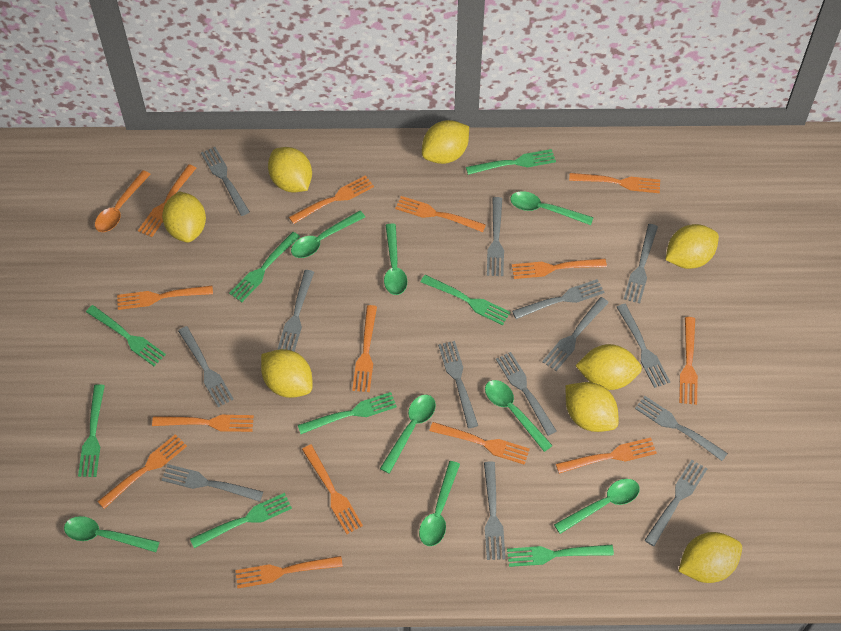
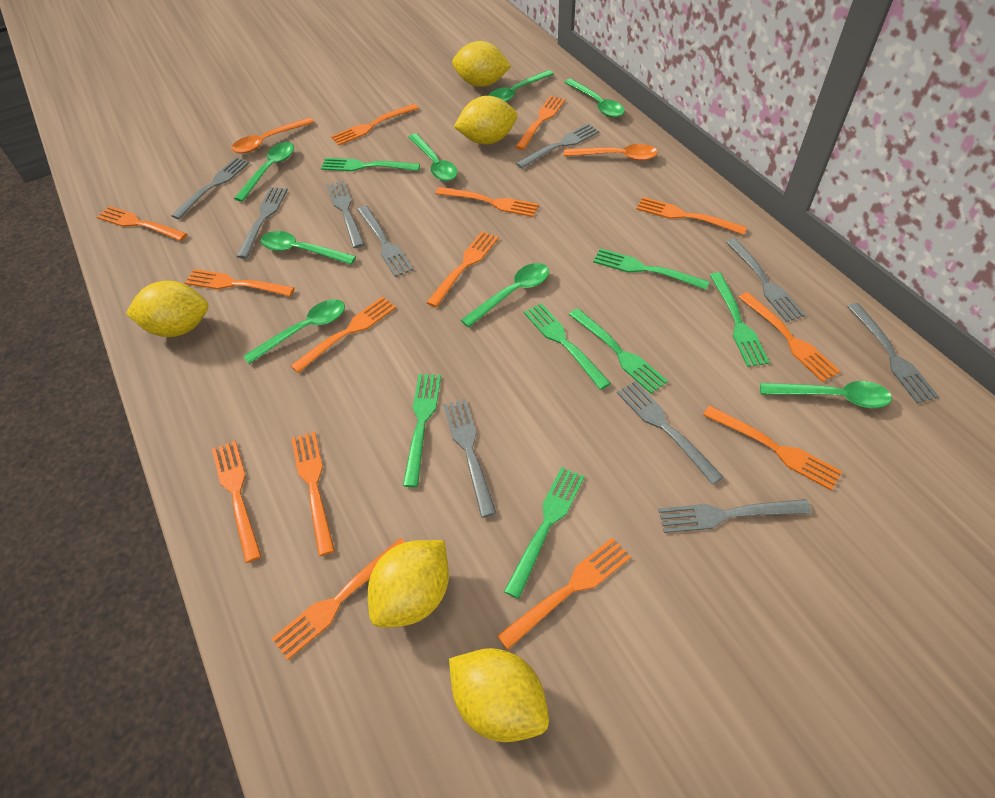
green fork: 8 -> 7
grey fork: 14 -> 10
orange spoon: 1 -> 2
yellow lemon: 8 -> 5

